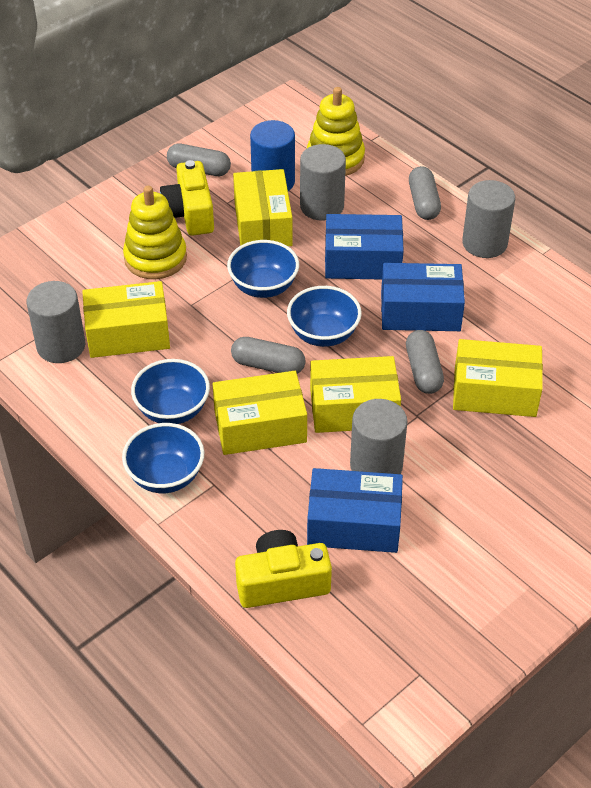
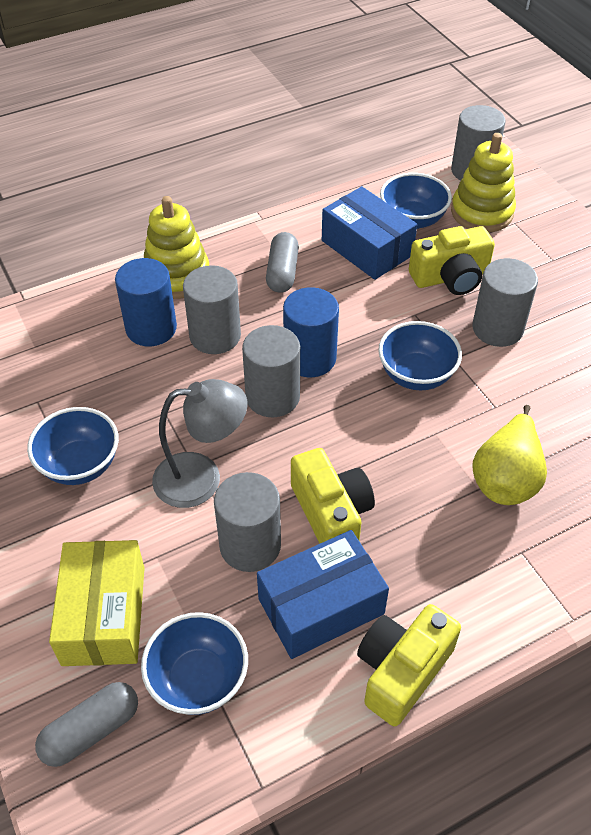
blue box: 3 -> 2
blue cylinder: 1 -> 2
grey capsule: 4 -> 2
grey cylinder: 4 -> 5
grey lamp: 0 -> 1
yellow box: 5 -> 1
yellow camera: 2 -> 3
yellow pear: 0 -> 1

